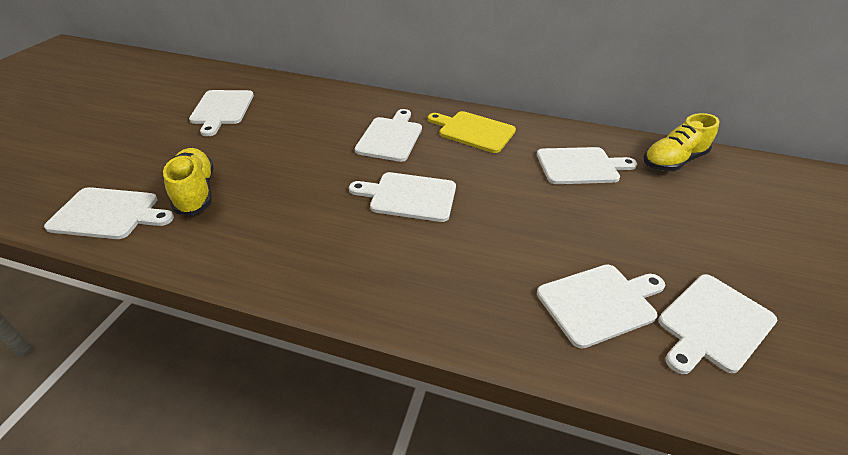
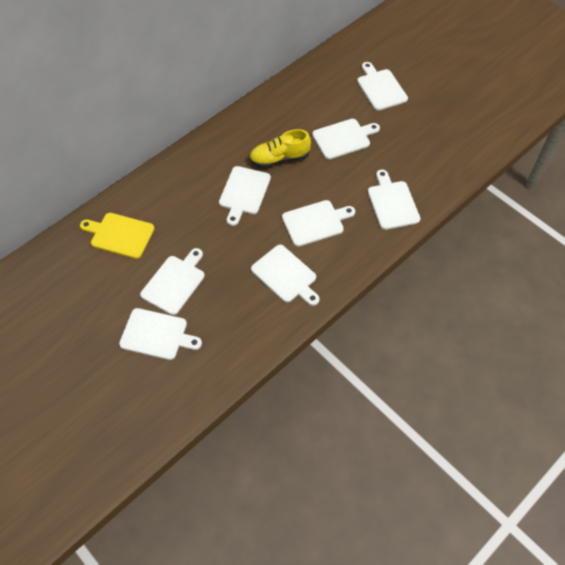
white cutting board: 7 -> 8
yellow shoe: 2 -> 1

